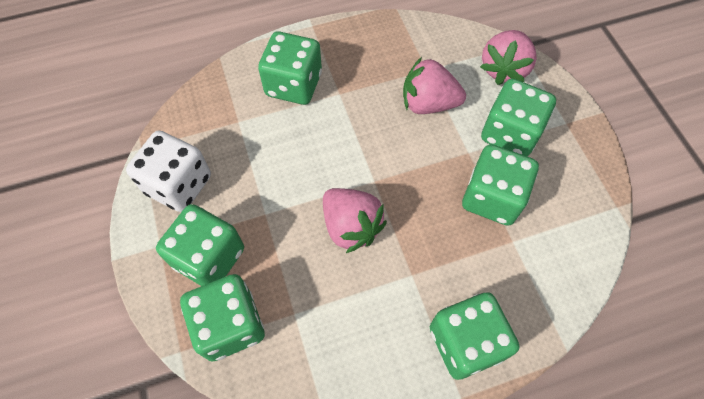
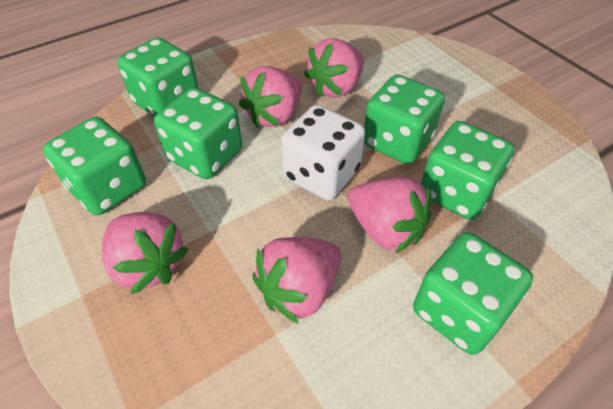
pink strawberry: 3 -> 5

